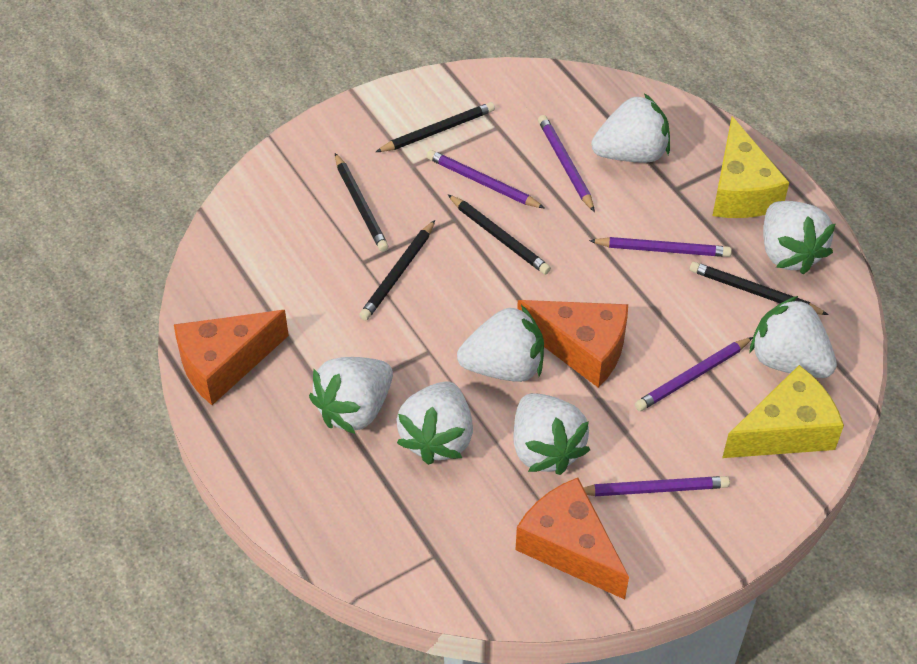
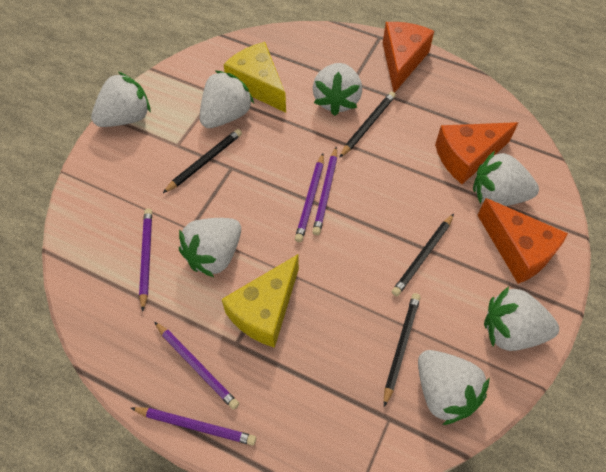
black pencil: 5 -> 4

